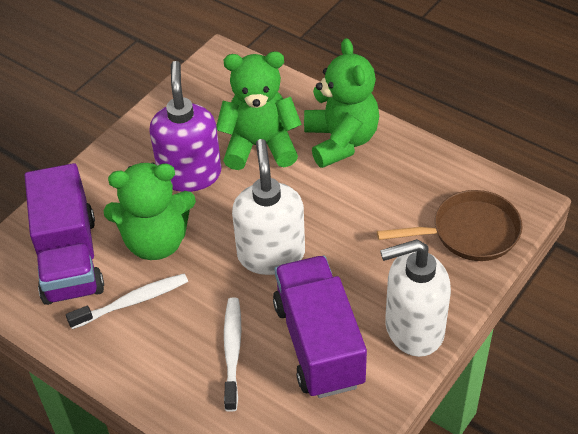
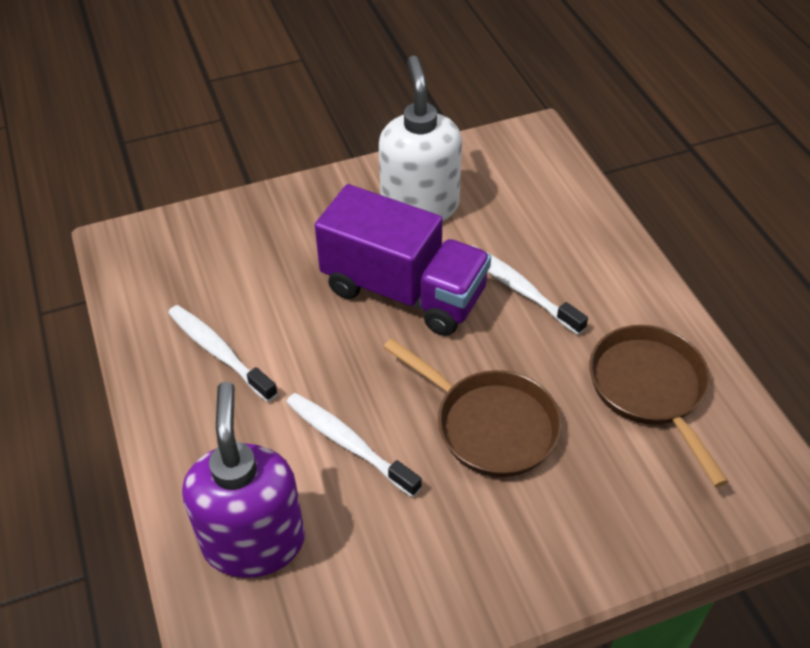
brown pan: 1 -> 2
green teddy bear: 3 -> 0
purple truck: 2 -> 1
white soap dispenser: 2 -> 1
white toothbrush: 2 -> 3

